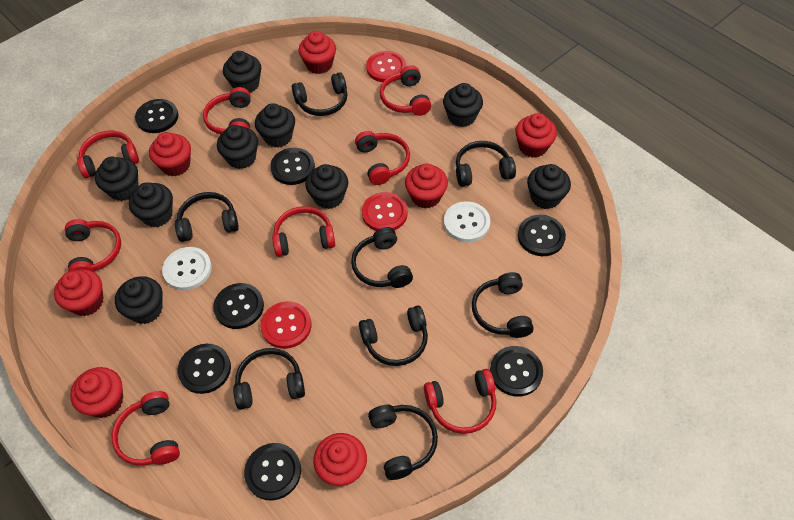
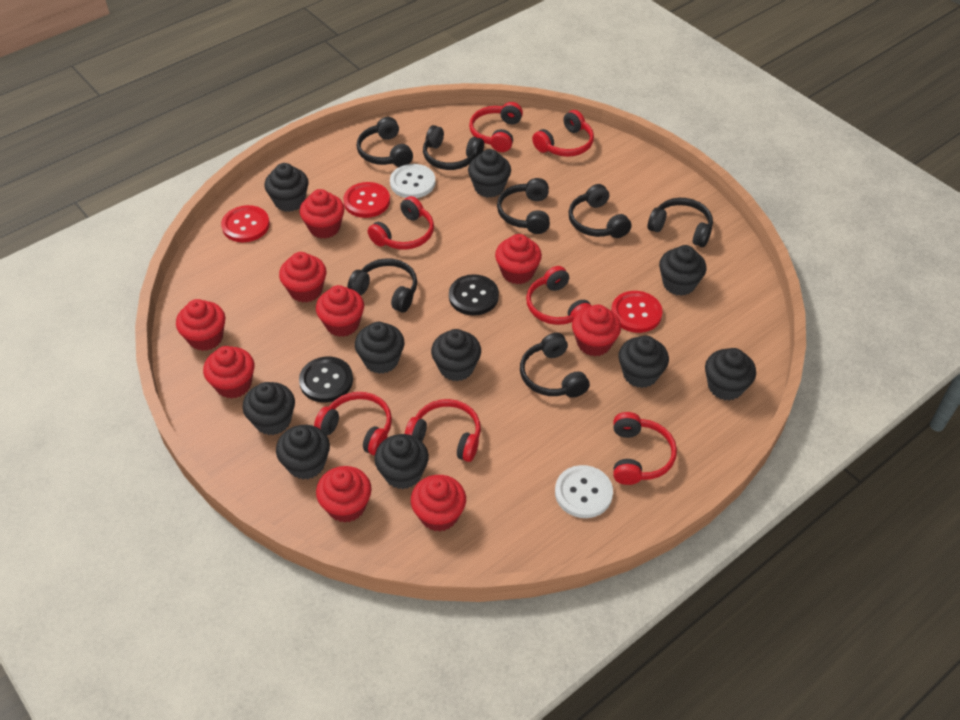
black button: 7 -> 2
black cupcake: 9 -> 10
black headphones: 8 -> 7
red cupcake: 7 -> 9
red headphones: 8 -> 7

